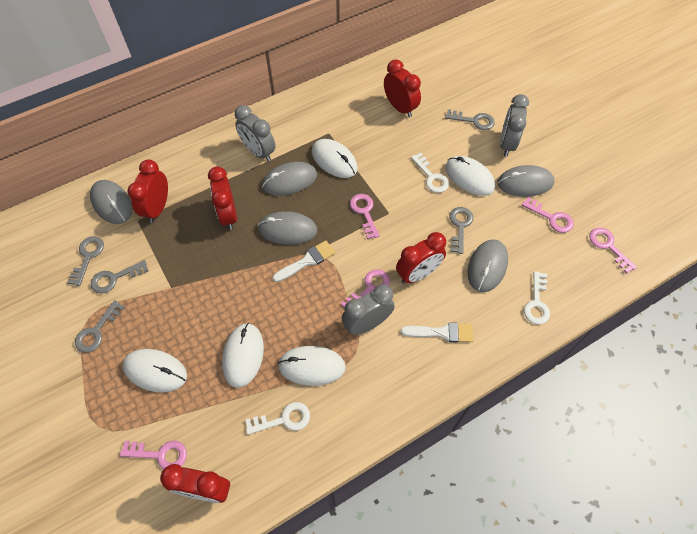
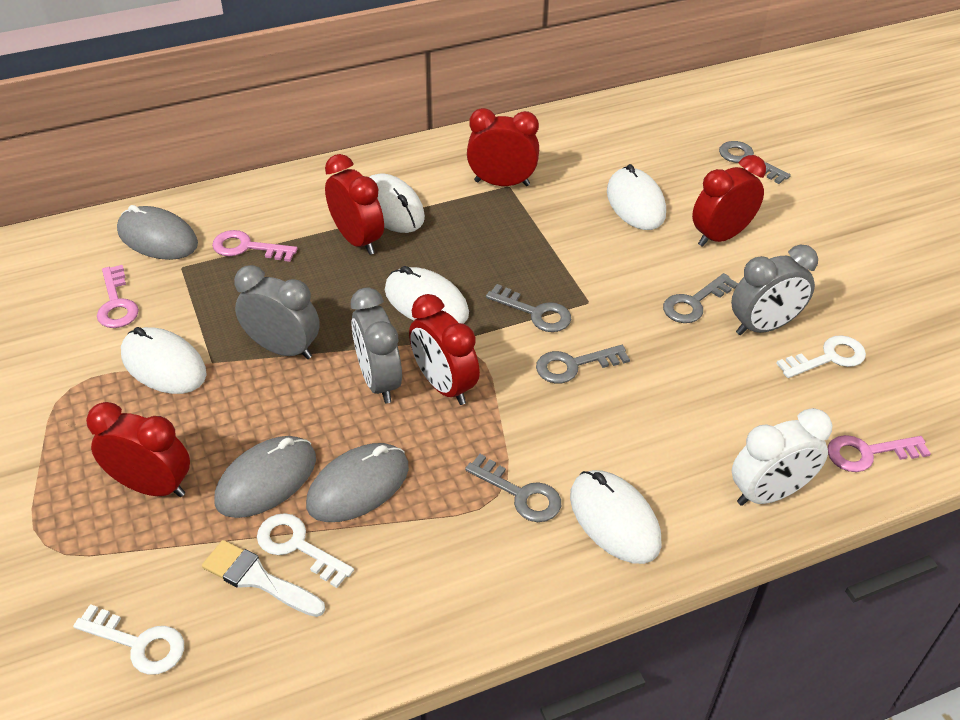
grey mouse: 5 -> 3
pink key: 5 -> 3
white brush: 2 -> 1
white clock: 0 -> 1

